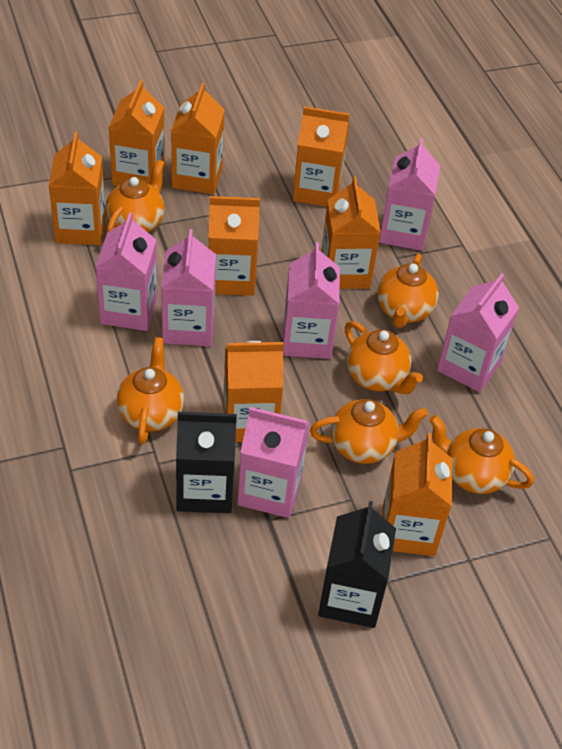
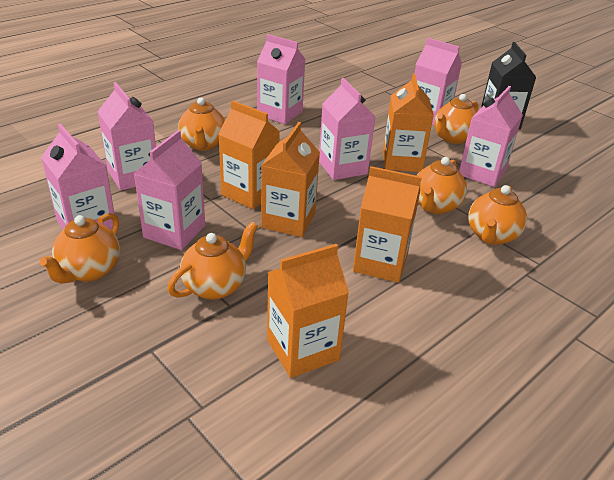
black carton: 2 -> 1
orange carton: 8 -> 5
pink carton: 6 -> 7

